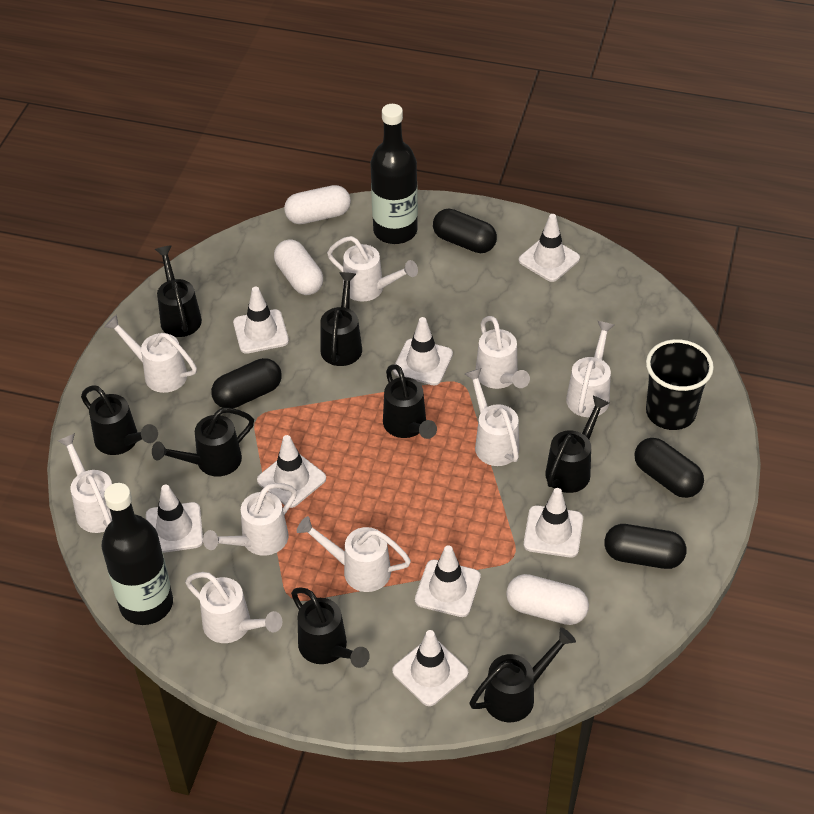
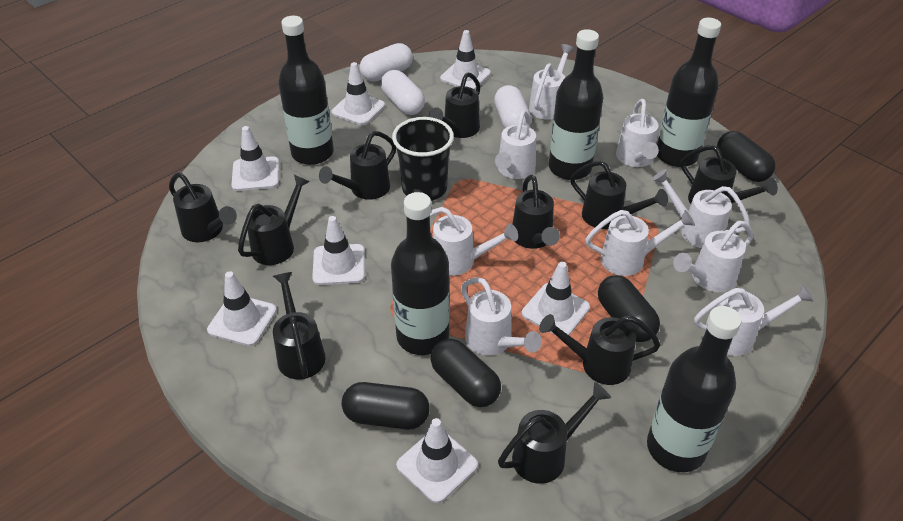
black bottle: 2 -> 5
black watering can: 8 -> 10
white traffic cone: 8 -> 7

